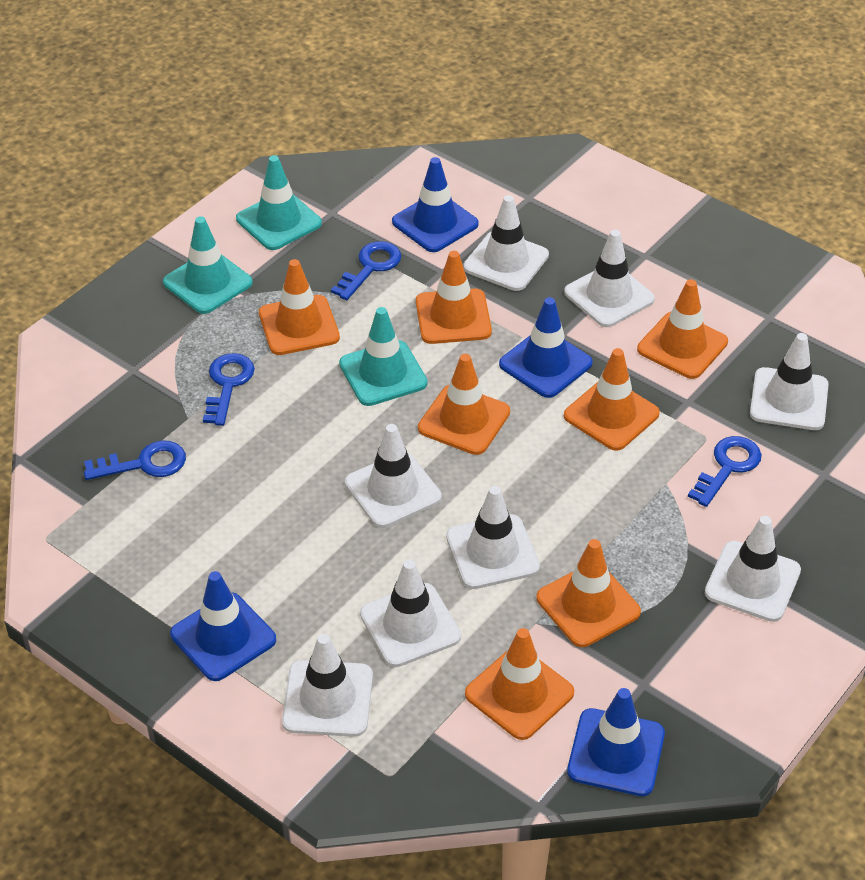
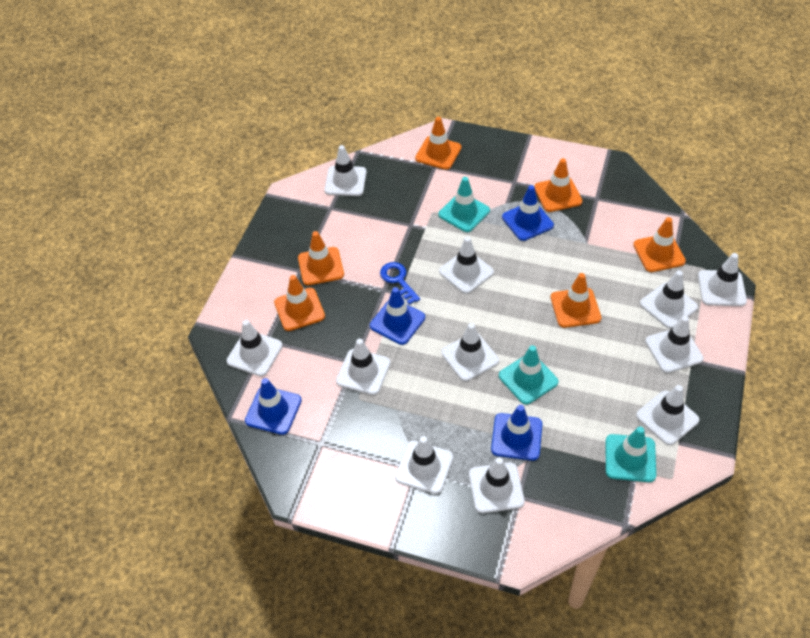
blue key: 4 -> 1
orange traffic cone: 7 -> 6
white traffic cone: 8 -> 11

